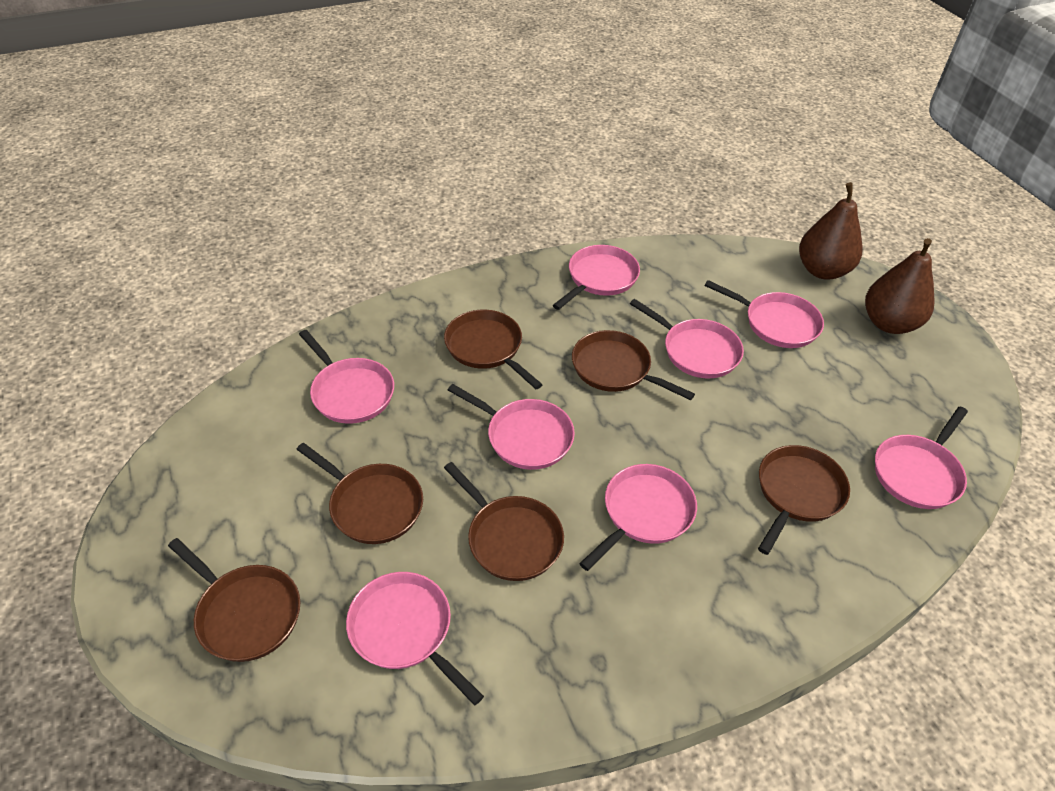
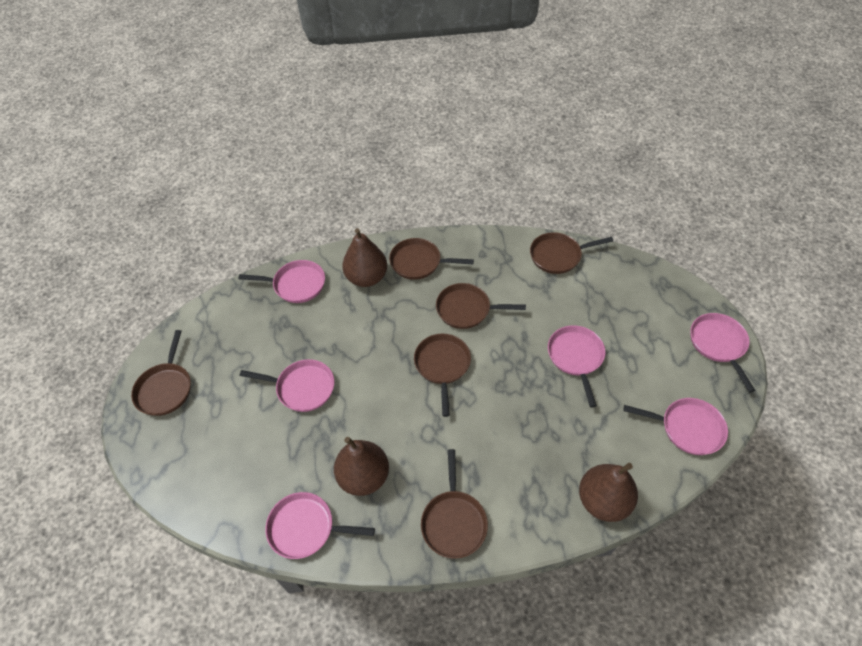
brown pear: 2 -> 3
pink pan: 8 -> 6

